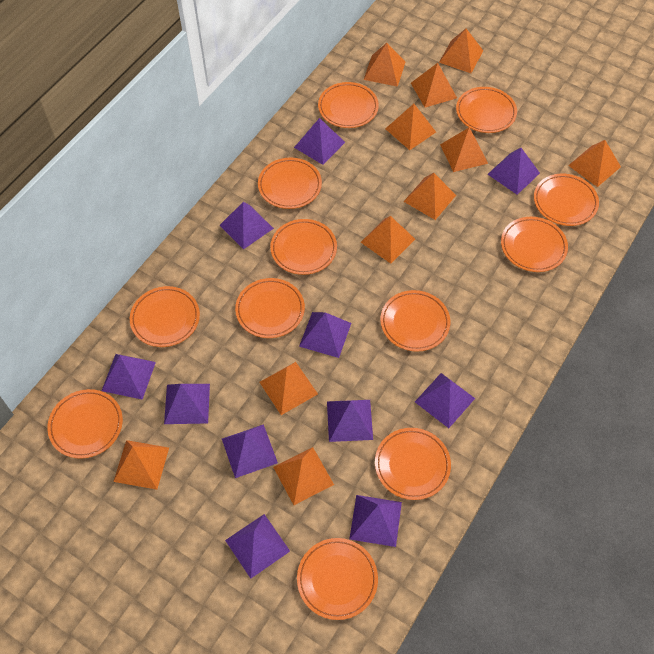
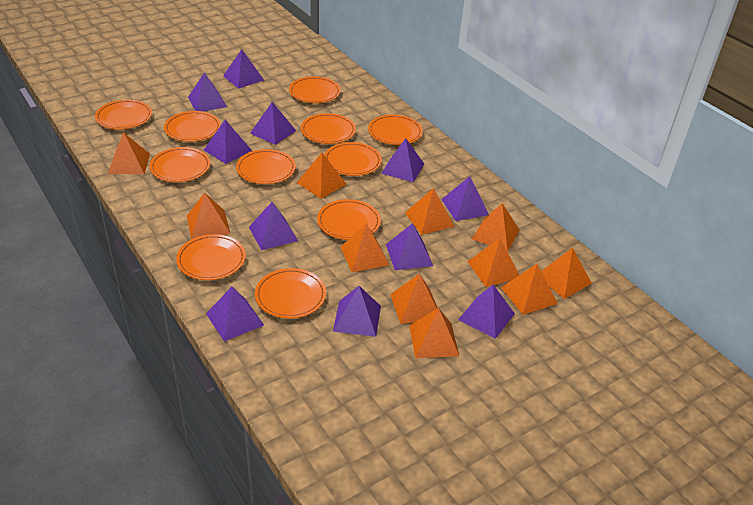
orange plate: 12 -> 11

